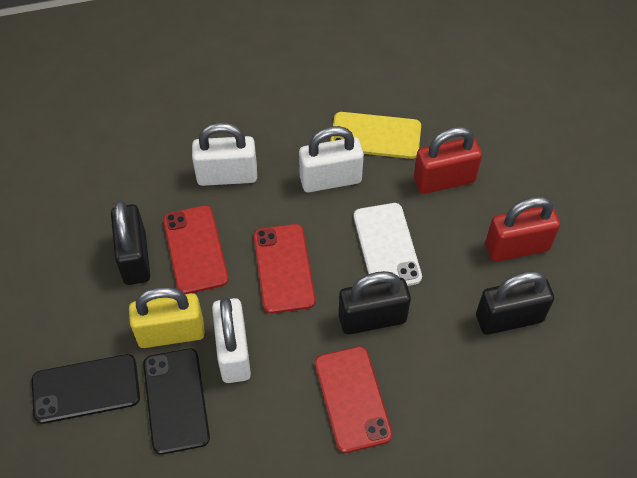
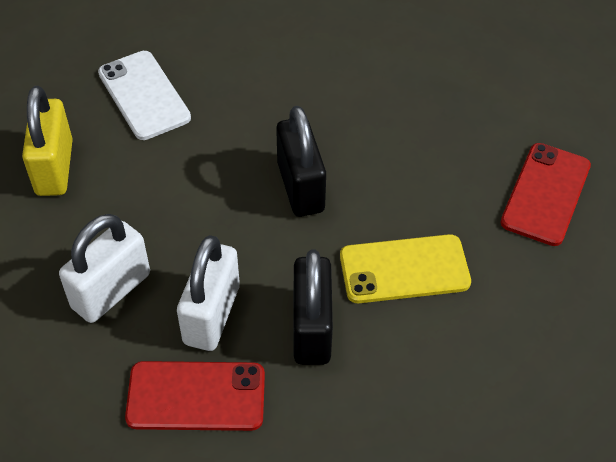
black padlock: 3 -> 2
black phone: 2 -> 0
red padlock: 2 -> 0
red phone: 3 -> 2
white padlock: 3 -> 2

